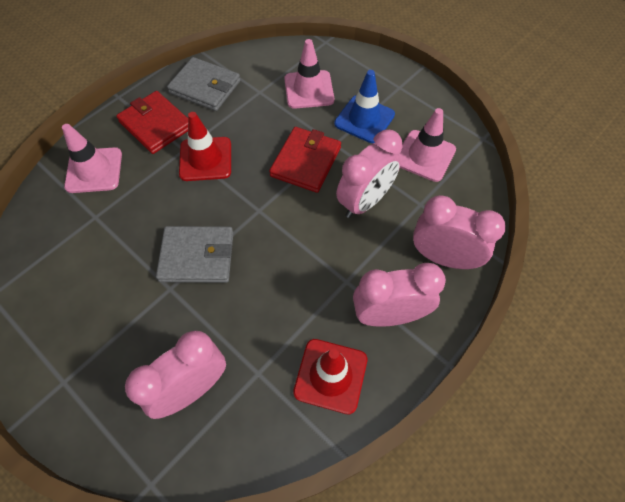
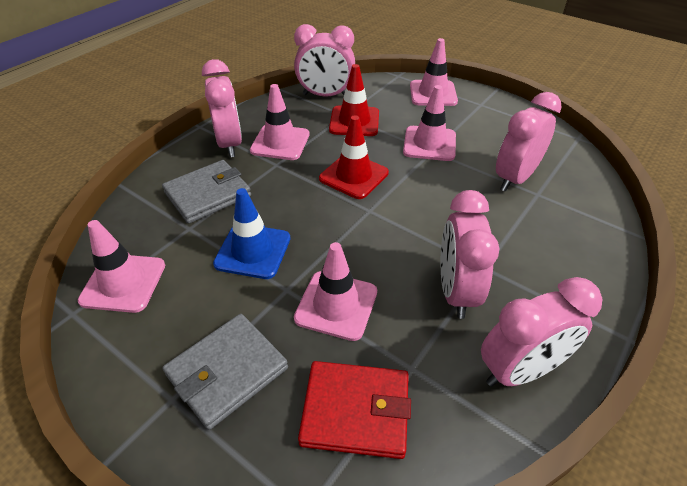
pink clock: 4 -> 5
pink traffic cone: 3 -> 5
red wallet: 2 -> 1

